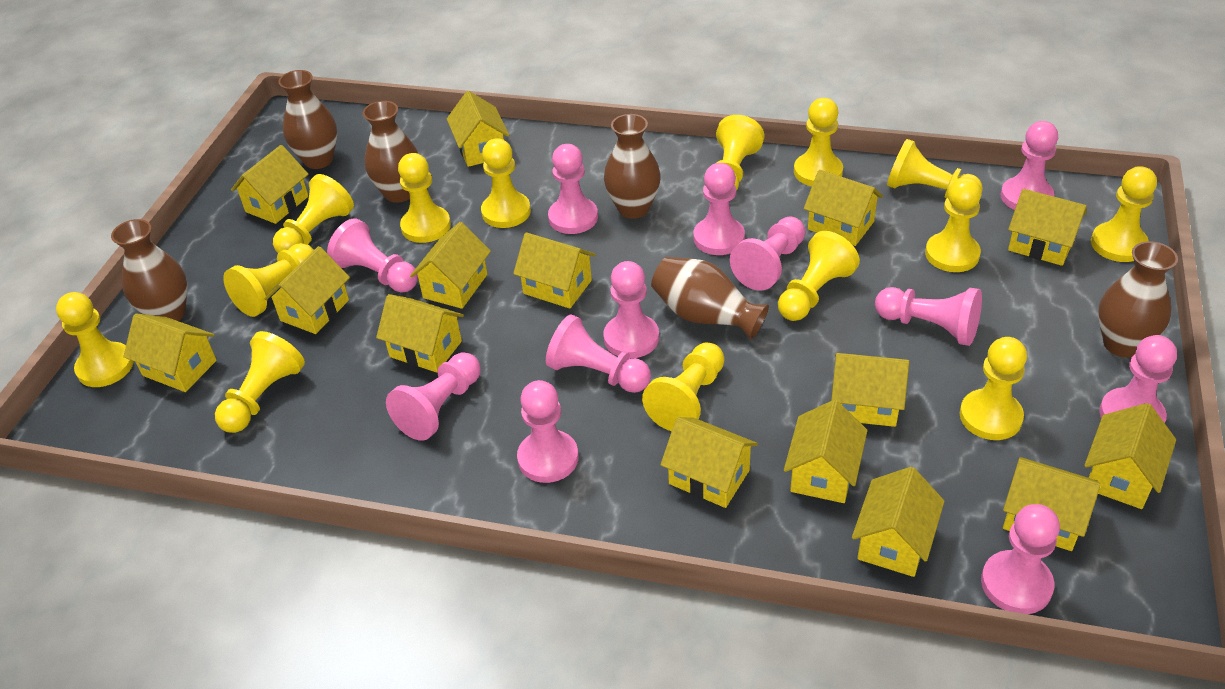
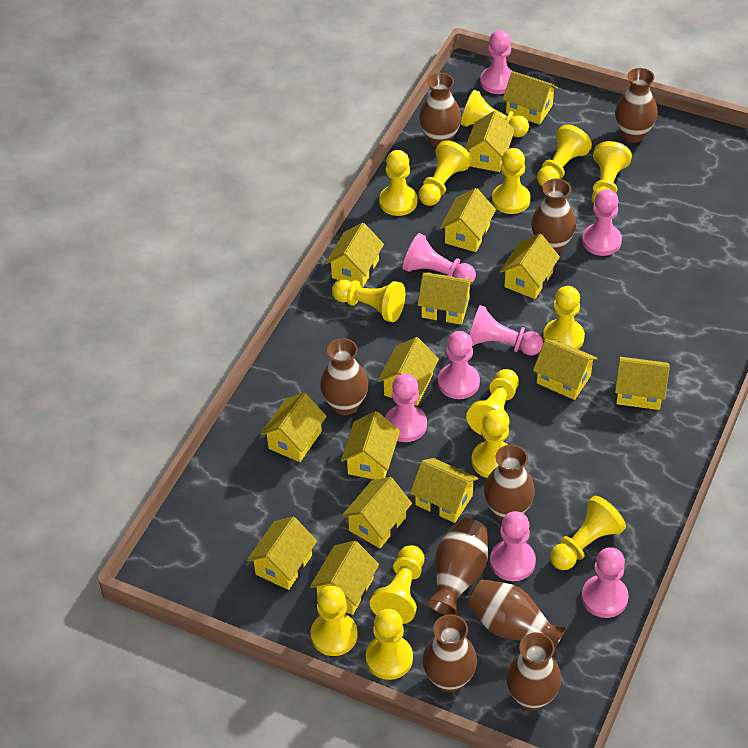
brown vase: 6 -> 9
pink pawn: 12 -> 8

